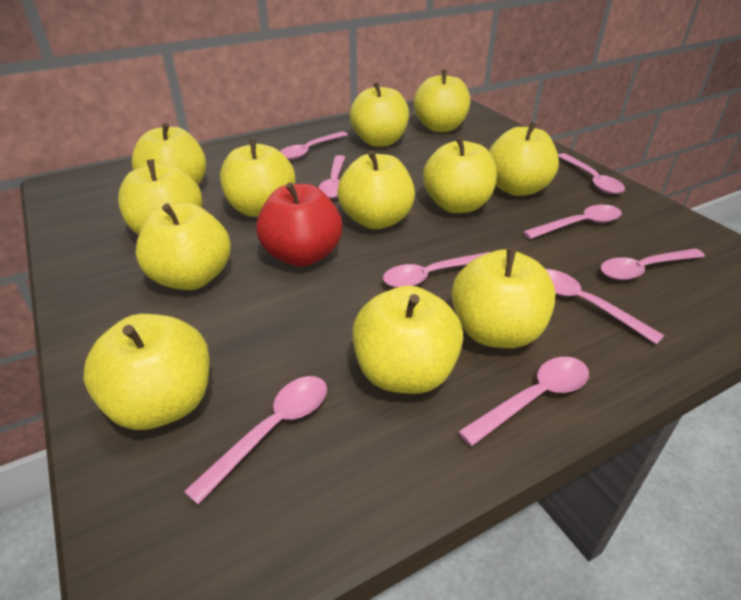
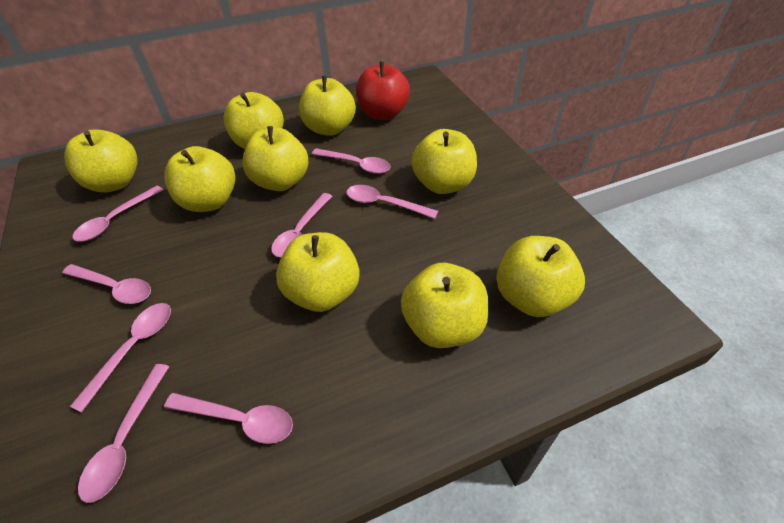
pink spoon: 9 -> 8
yellow apple: 12 -> 9

